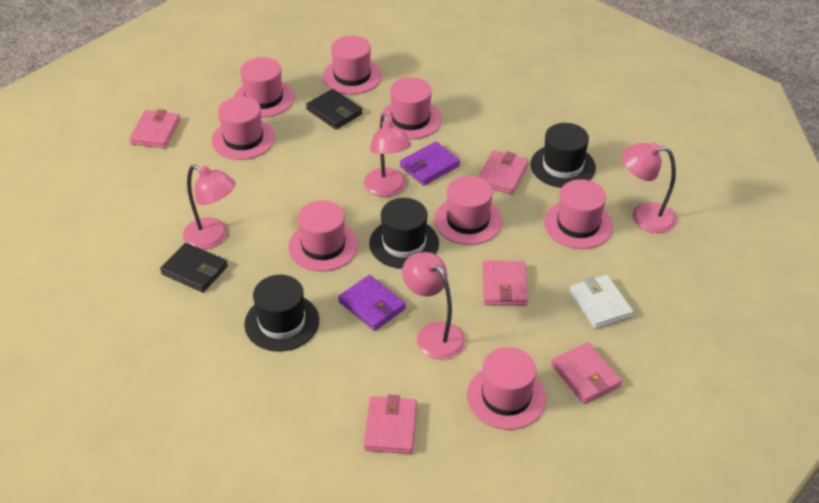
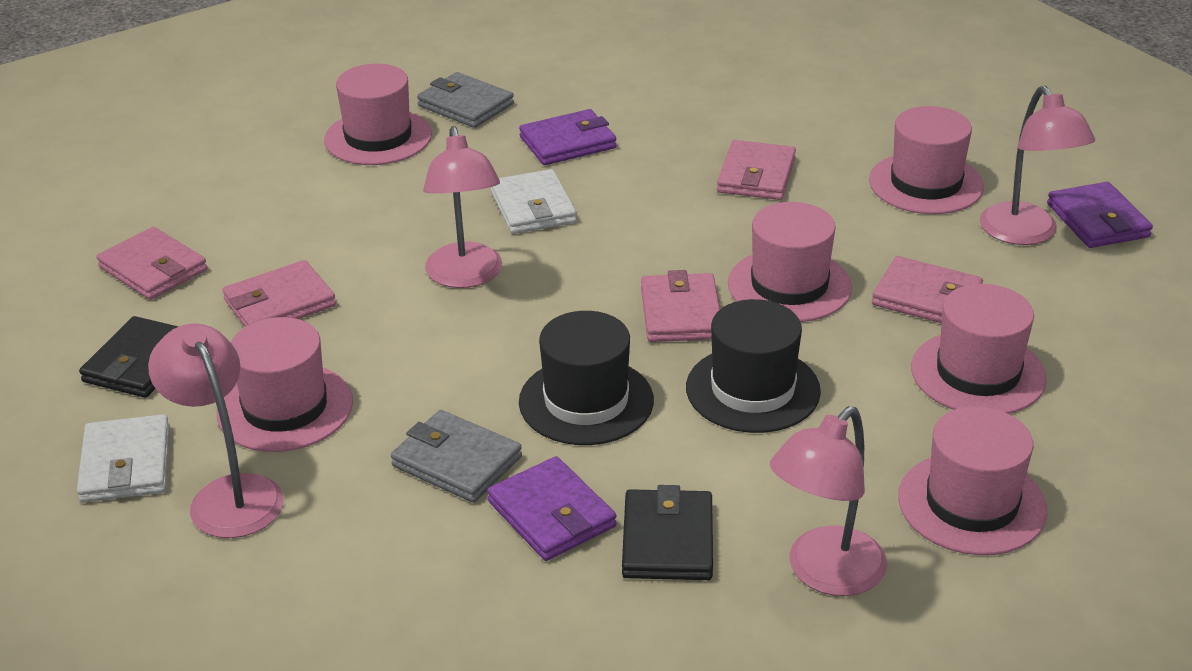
black hat: 3 -> 2
grey wallet: 0 -> 2
pink hat: 8 -> 6
purple wallet: 2 -> 3
white wallet: 1 -> 2

